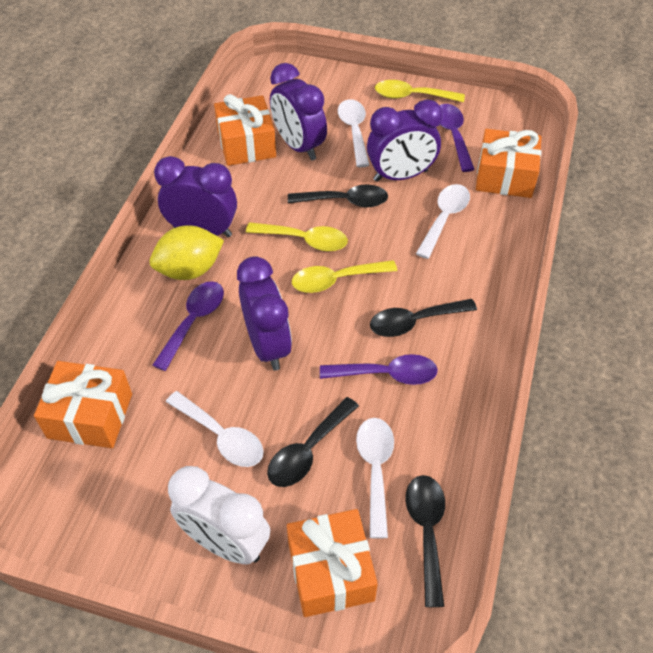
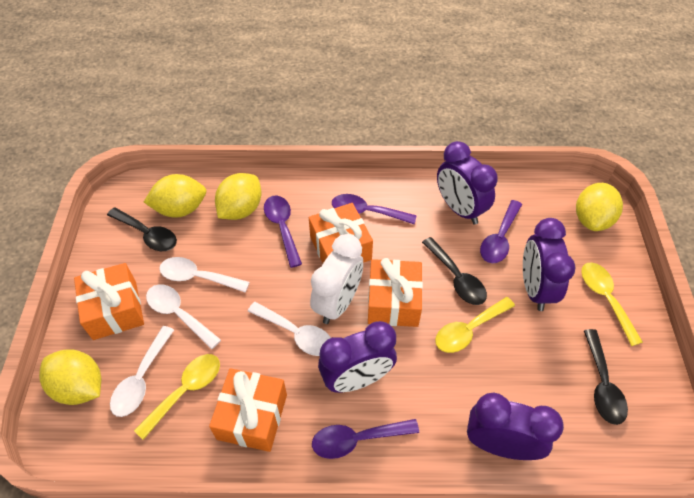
black spoon: 4 -> 3
purple spoon: 3 -> 4
yellow lemon: 1 -> 4

